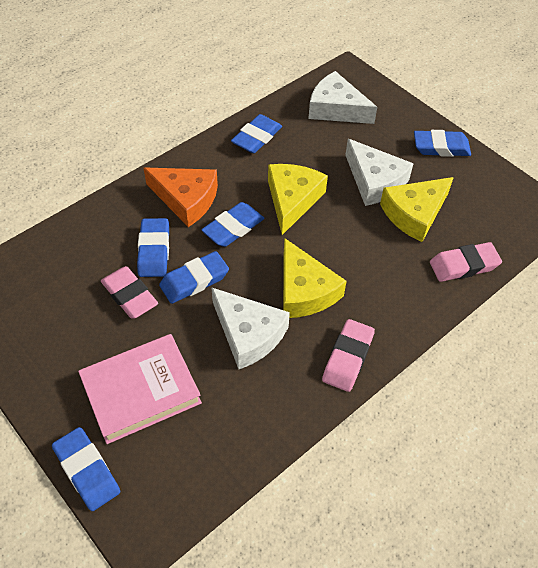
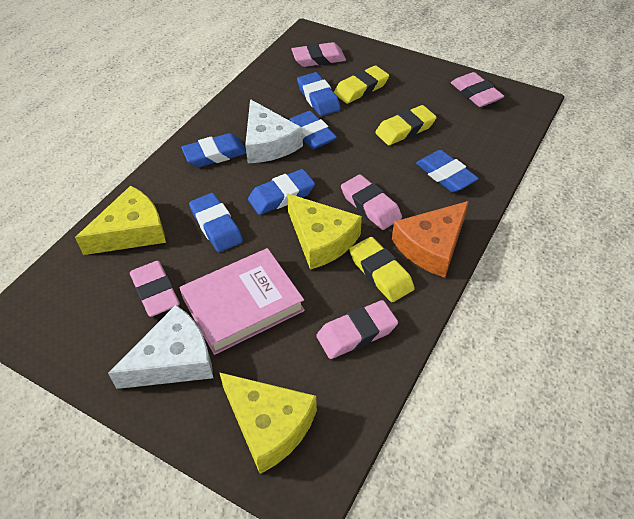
pink eraser: 3 -> 5
white cheese: 3 -> 2
yellow eraser: 0 -> 3

